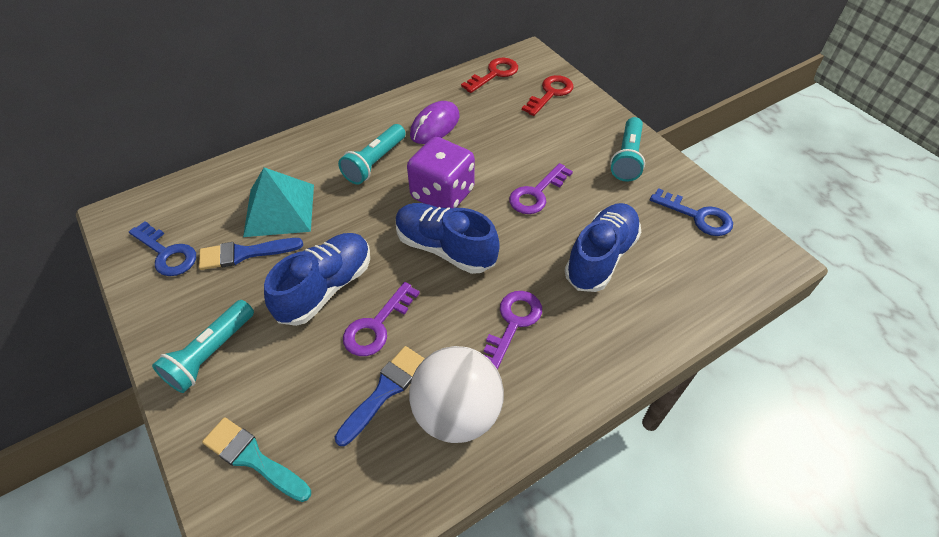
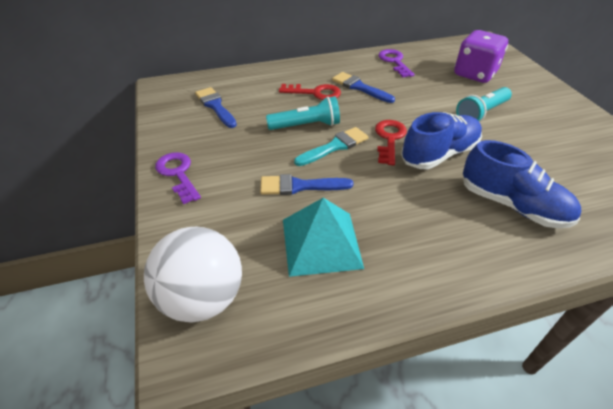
blue brush: 2 -> 3
blue key: 2 -> 0
blue shoe: 3 -> 2
purple key: 3 -> 2
purple mouse: 1 -> 0
turquoise flashlight: 3 -> 2

